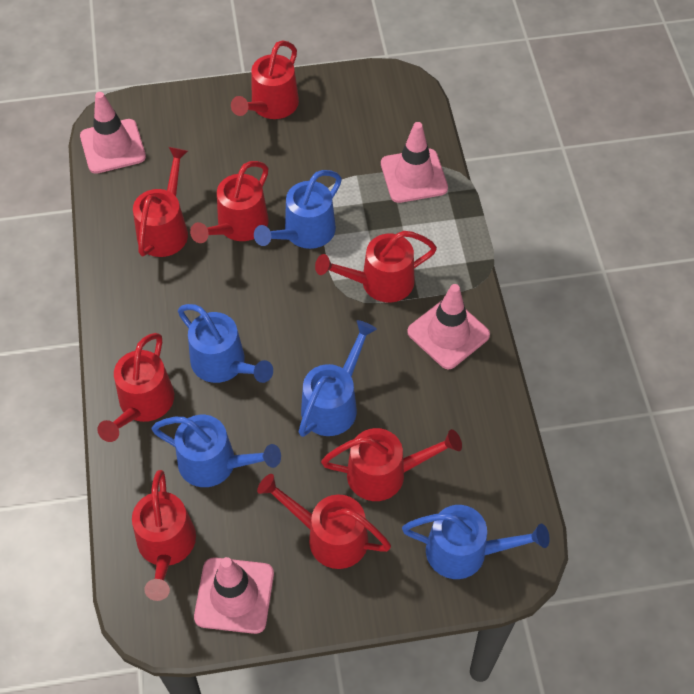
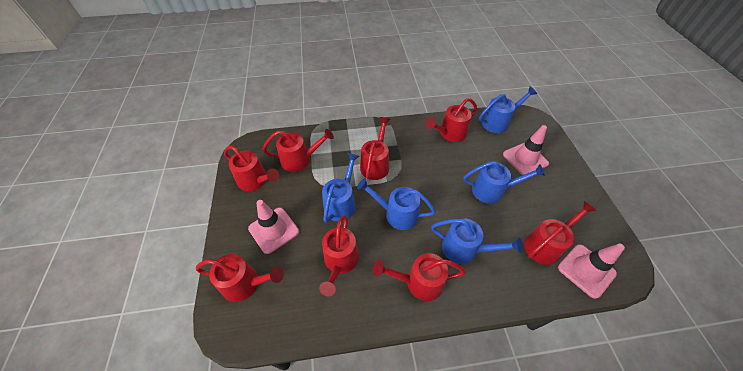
pink traffic cone: 4 -> 3

